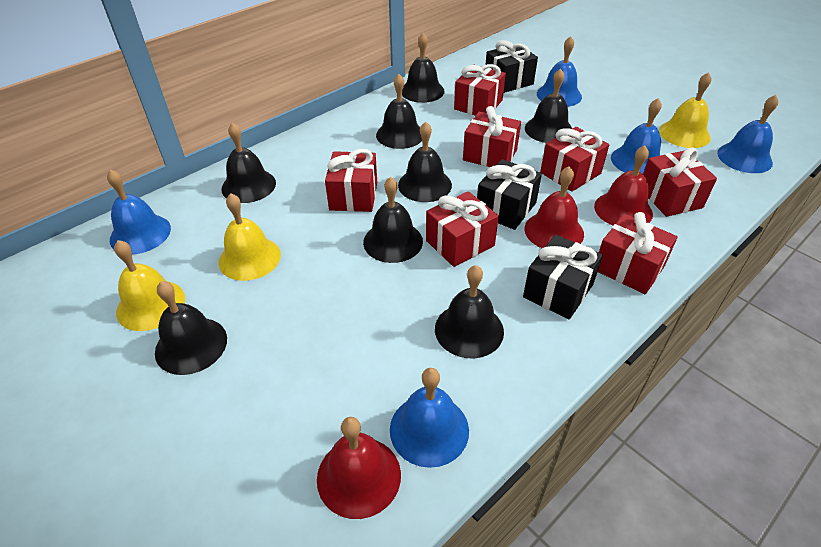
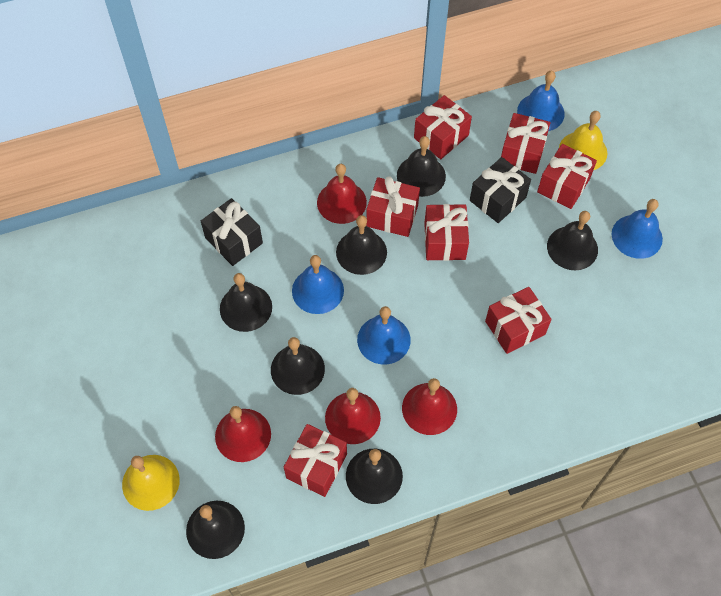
black bell: 8 -> 7
black gift: 3 -> 2
blue bell: 5 -> 4
red bell: 3 -> 4
yellow bell: 3 -> 2

